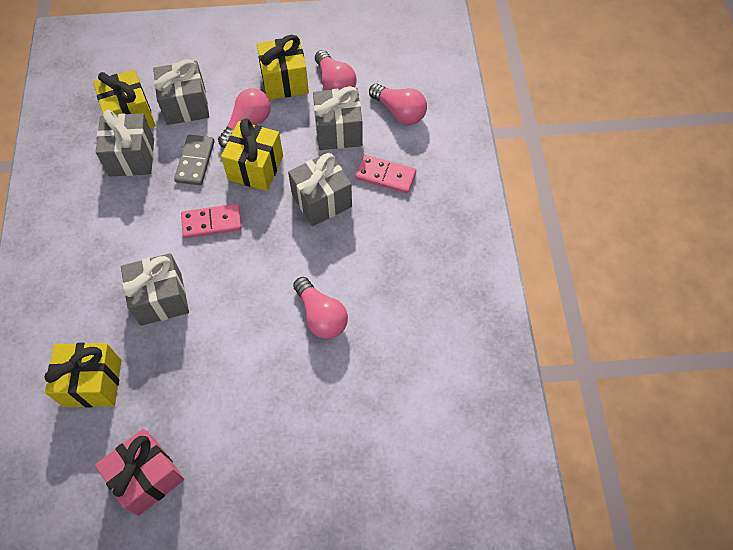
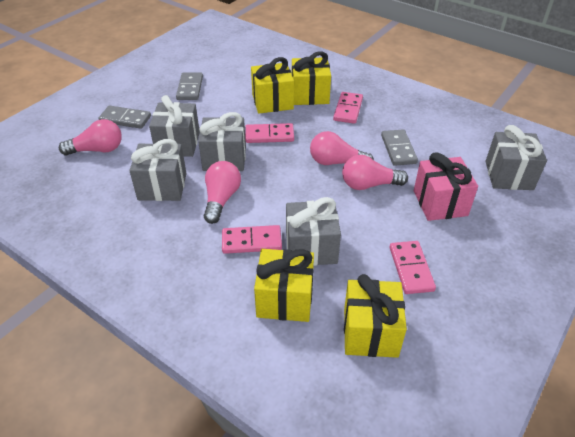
grey domino: 1 -> 3
pink domino: 2 -> 4

